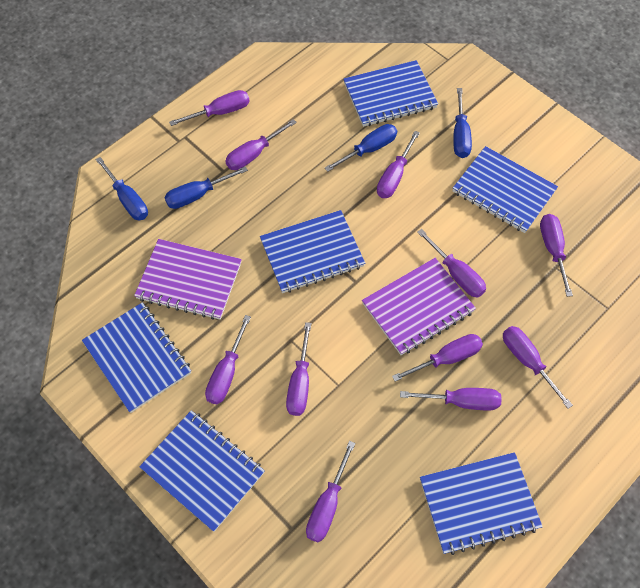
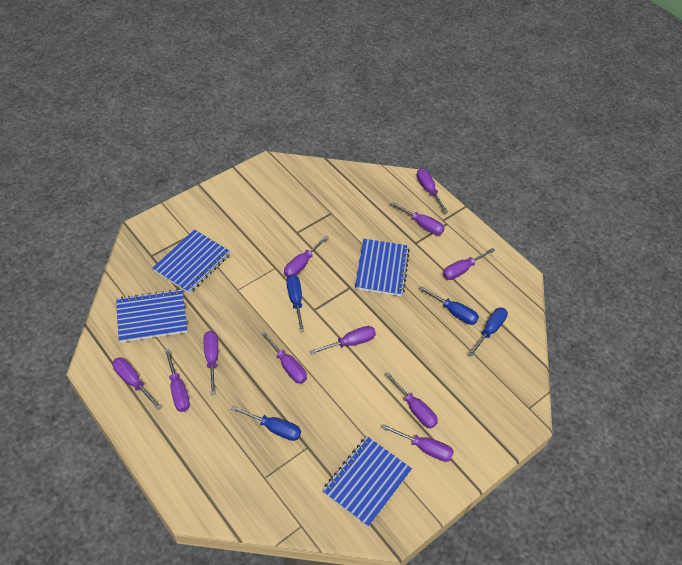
blue notebook: 6 -> 4
purple notebook: 2 -> 0

